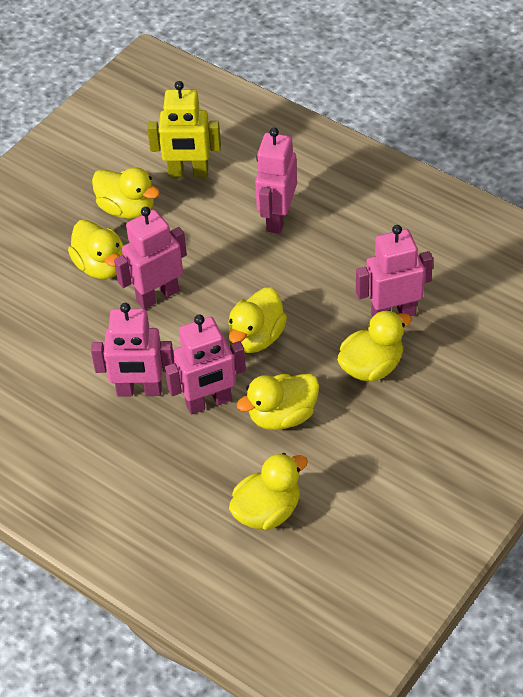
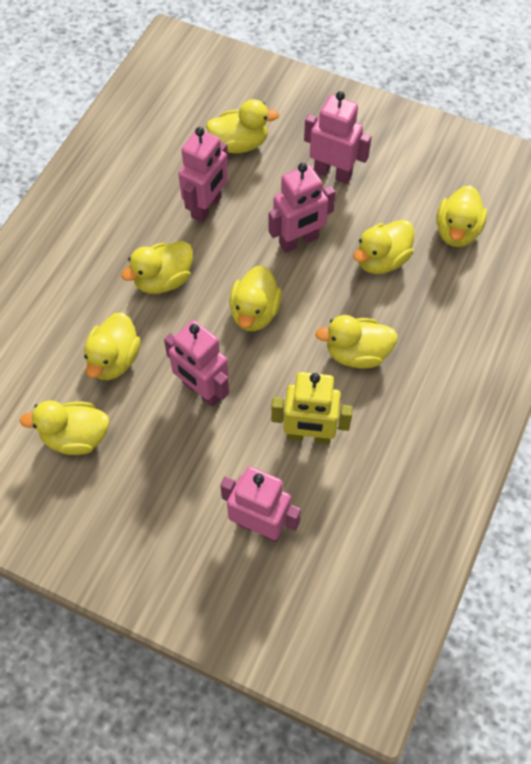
yellow duck: 6 -> 8

